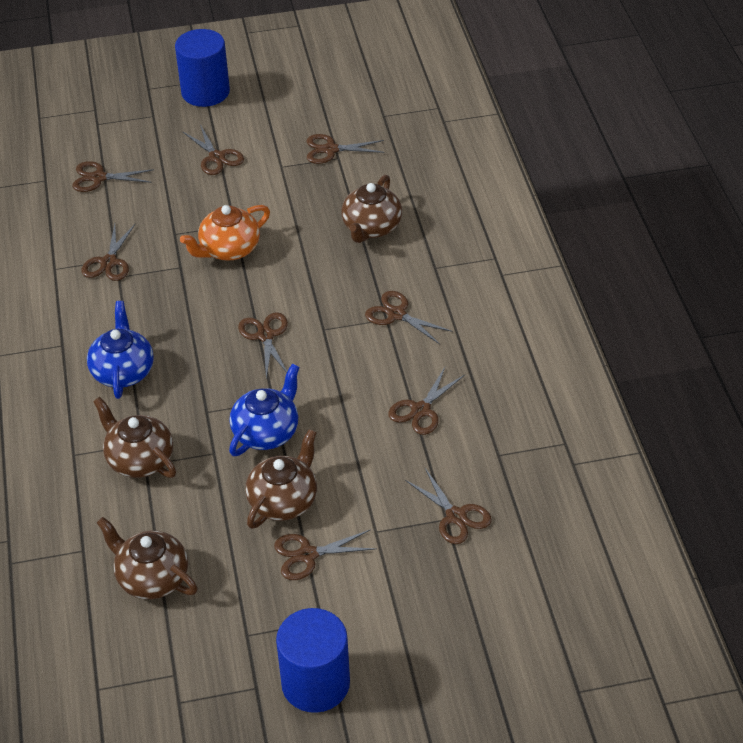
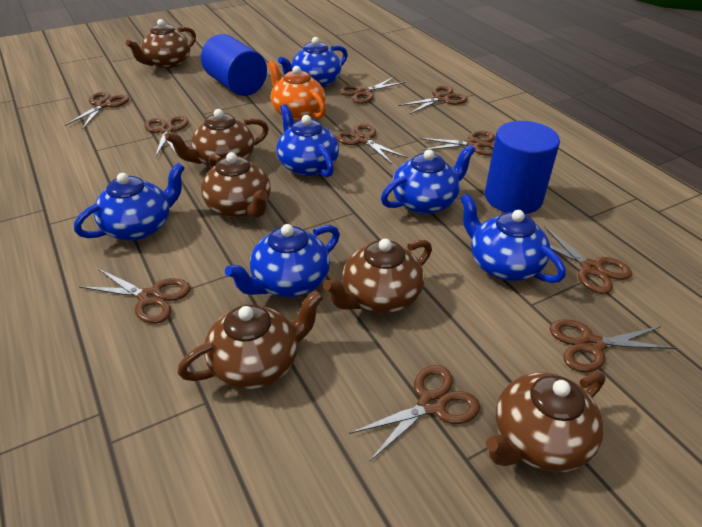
blue teapot: 2 -> 6
brown scissors: 9 -> 10
brown teapot: 4 -> 6

